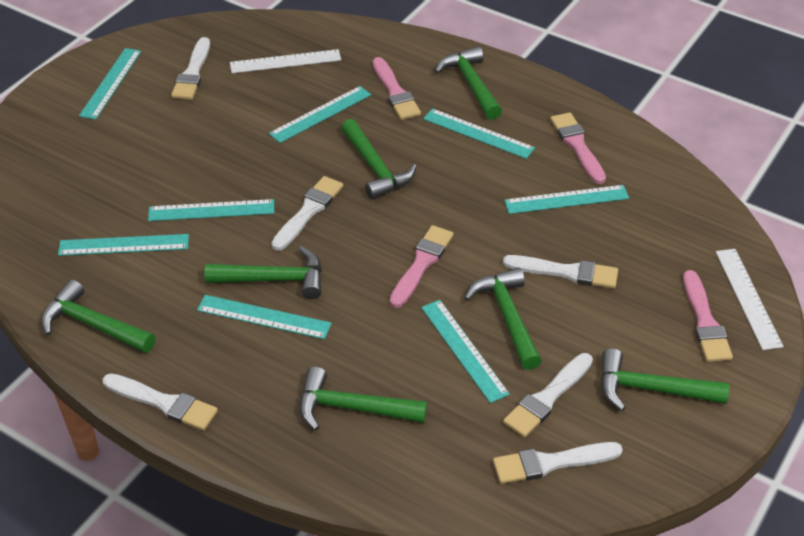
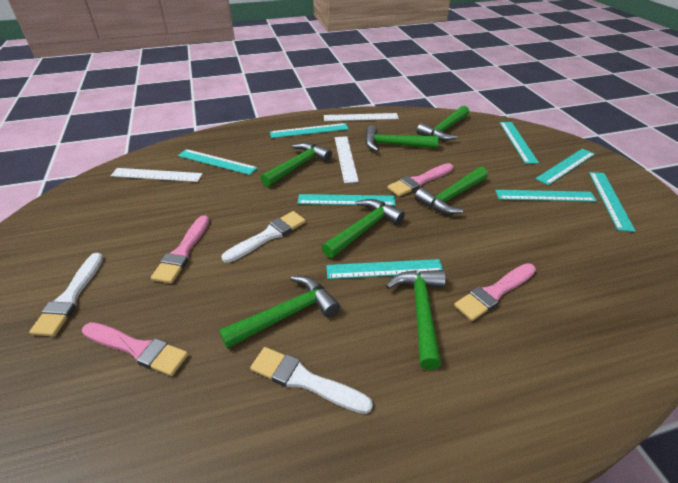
white brush: 6 -> 3
white ruler: 2 -> 3

